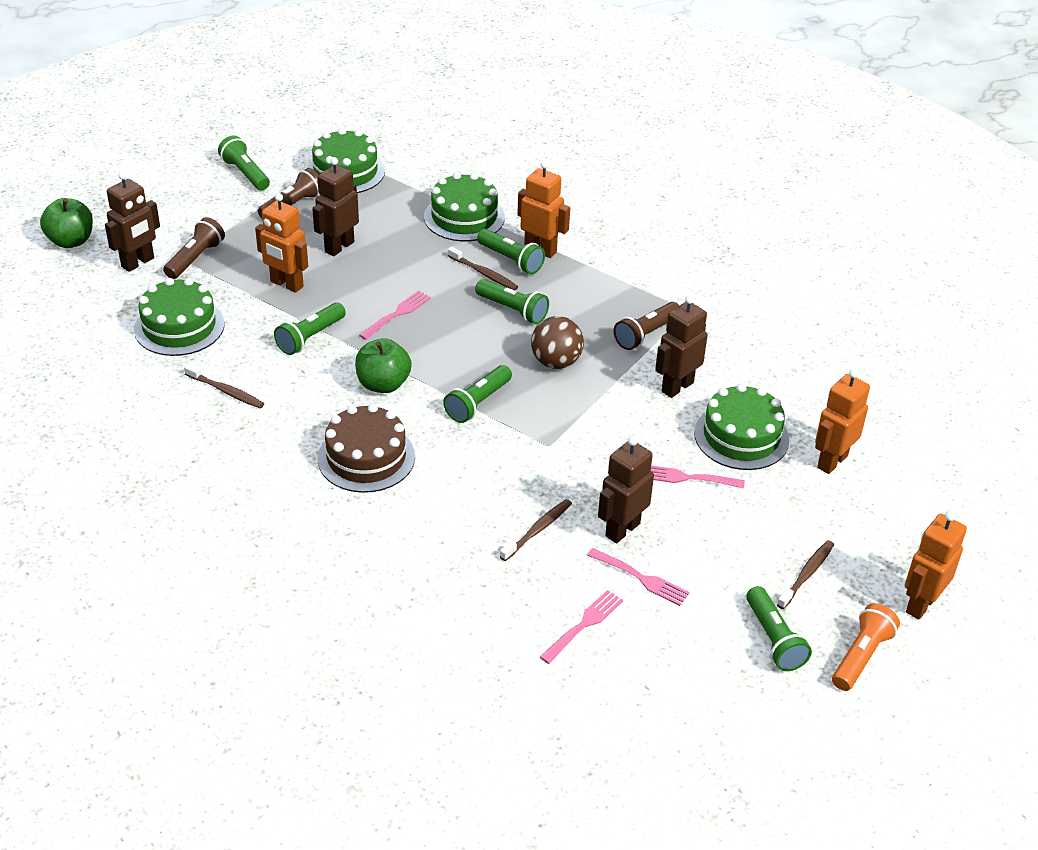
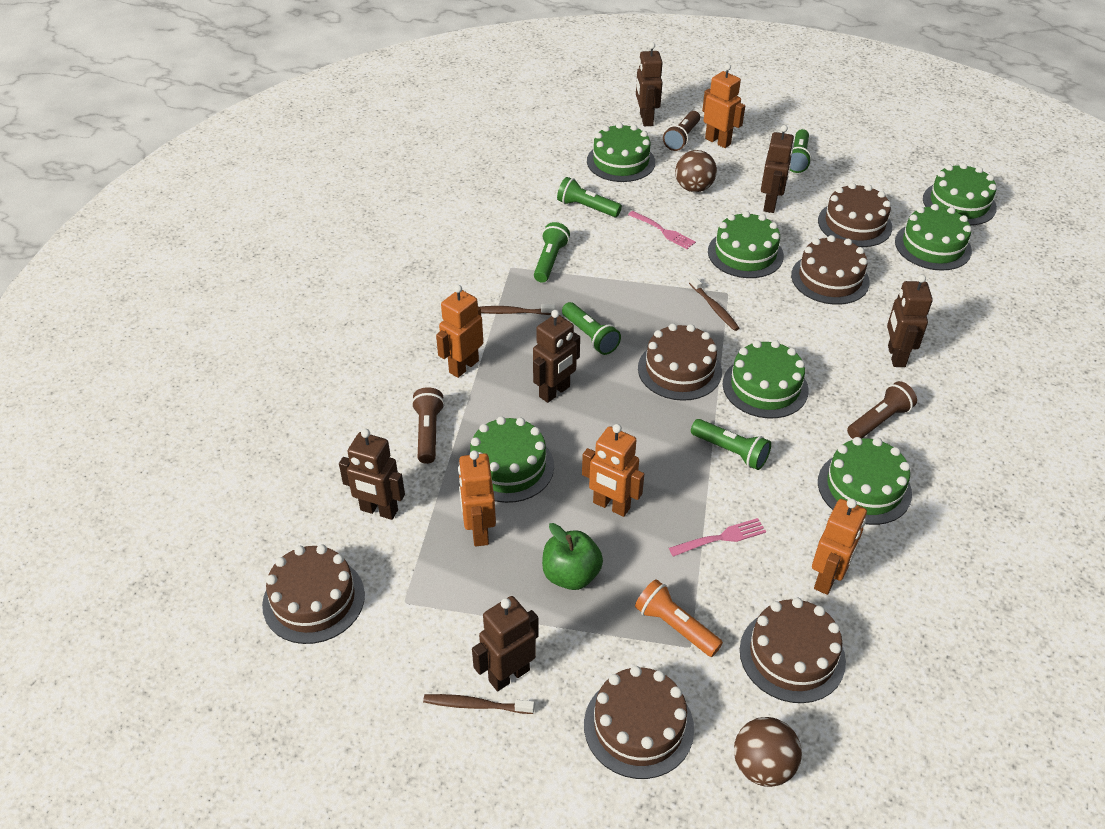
brown ball: 1 -> 2
brown cake: 1 -> 6
brown robot: 4 -> 6
brown toothbrush: 4 -> 3
green apple: 2 -> 1
green cake: 4 -> 7
green flashlight: 6 -> 5
orange robot: 4 -> 5
pink fork: 4 -> 2

